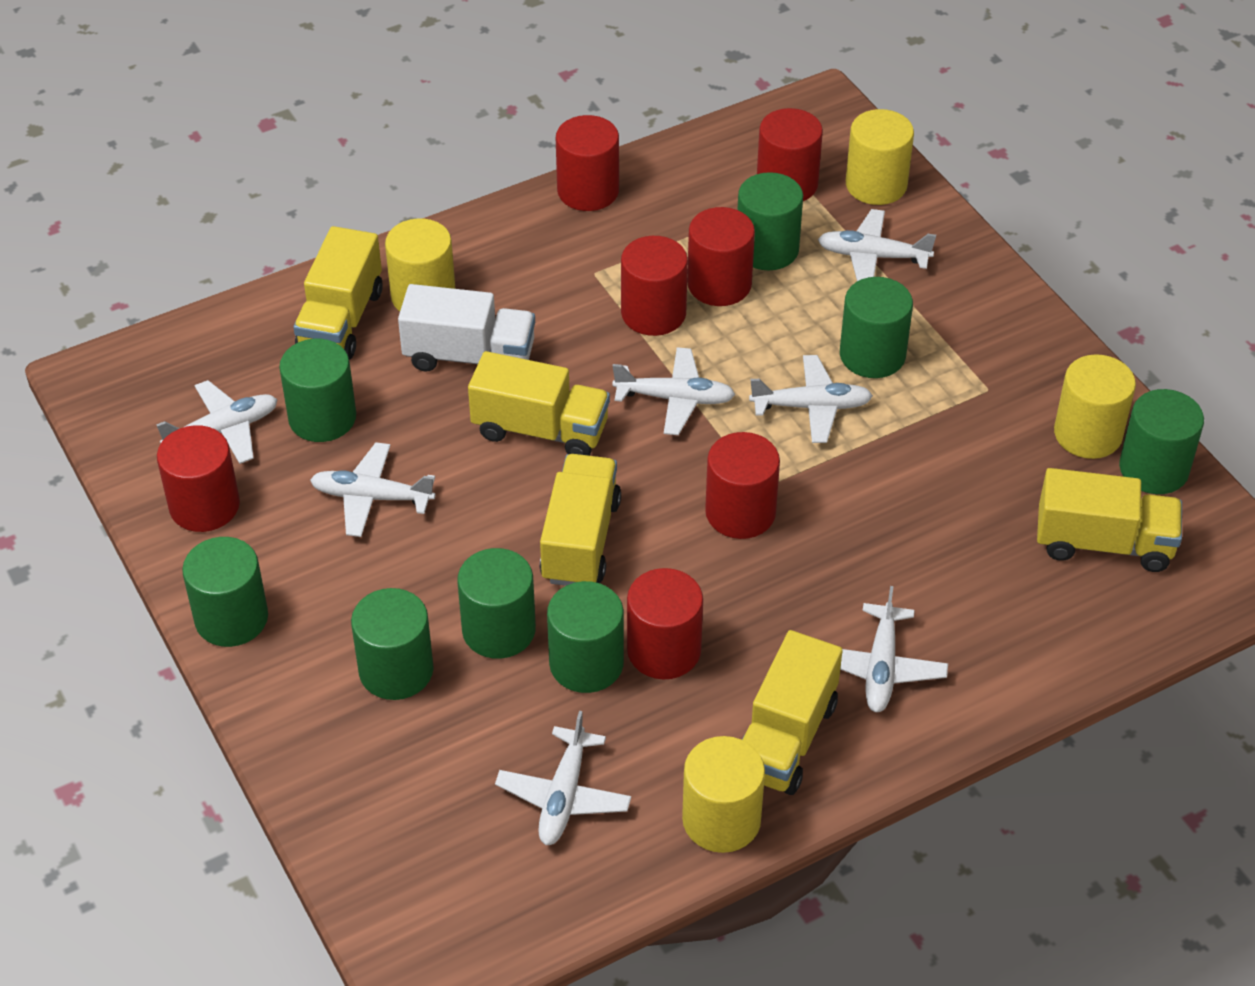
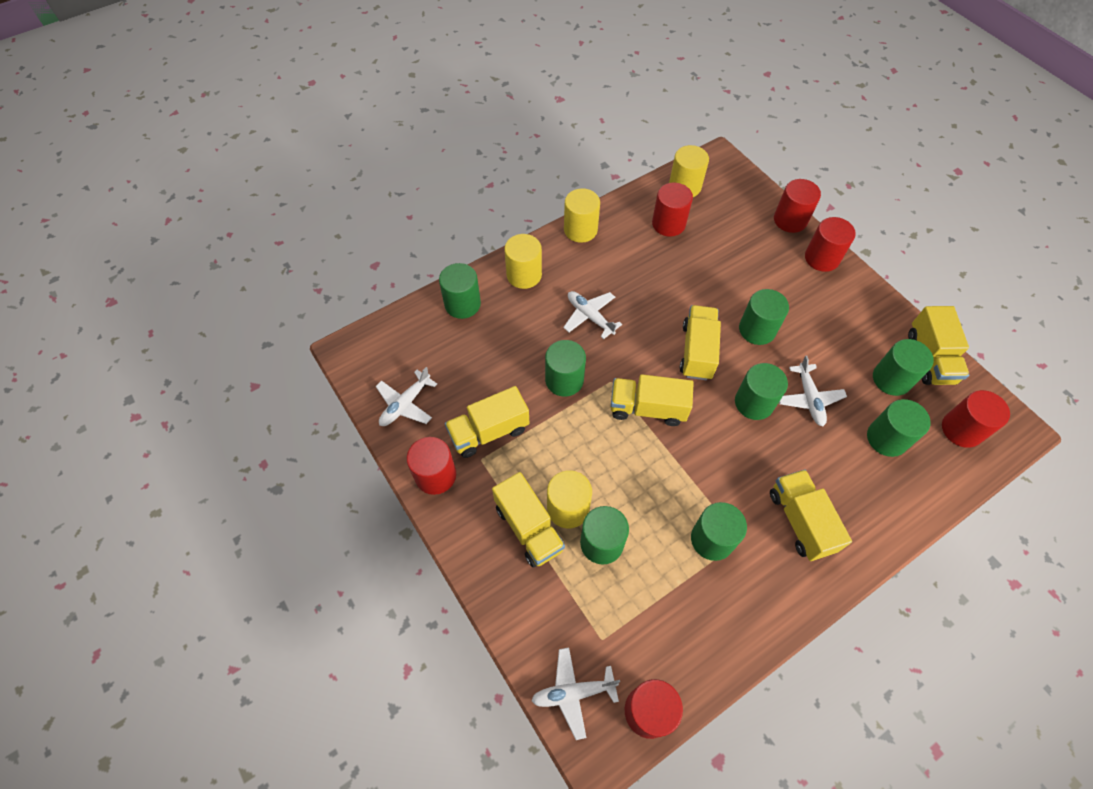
red cylinder: 7 -> 6
white plane: 7 -> 4
white truck: 1 -> 0
yellow truck: 5 -> 6

